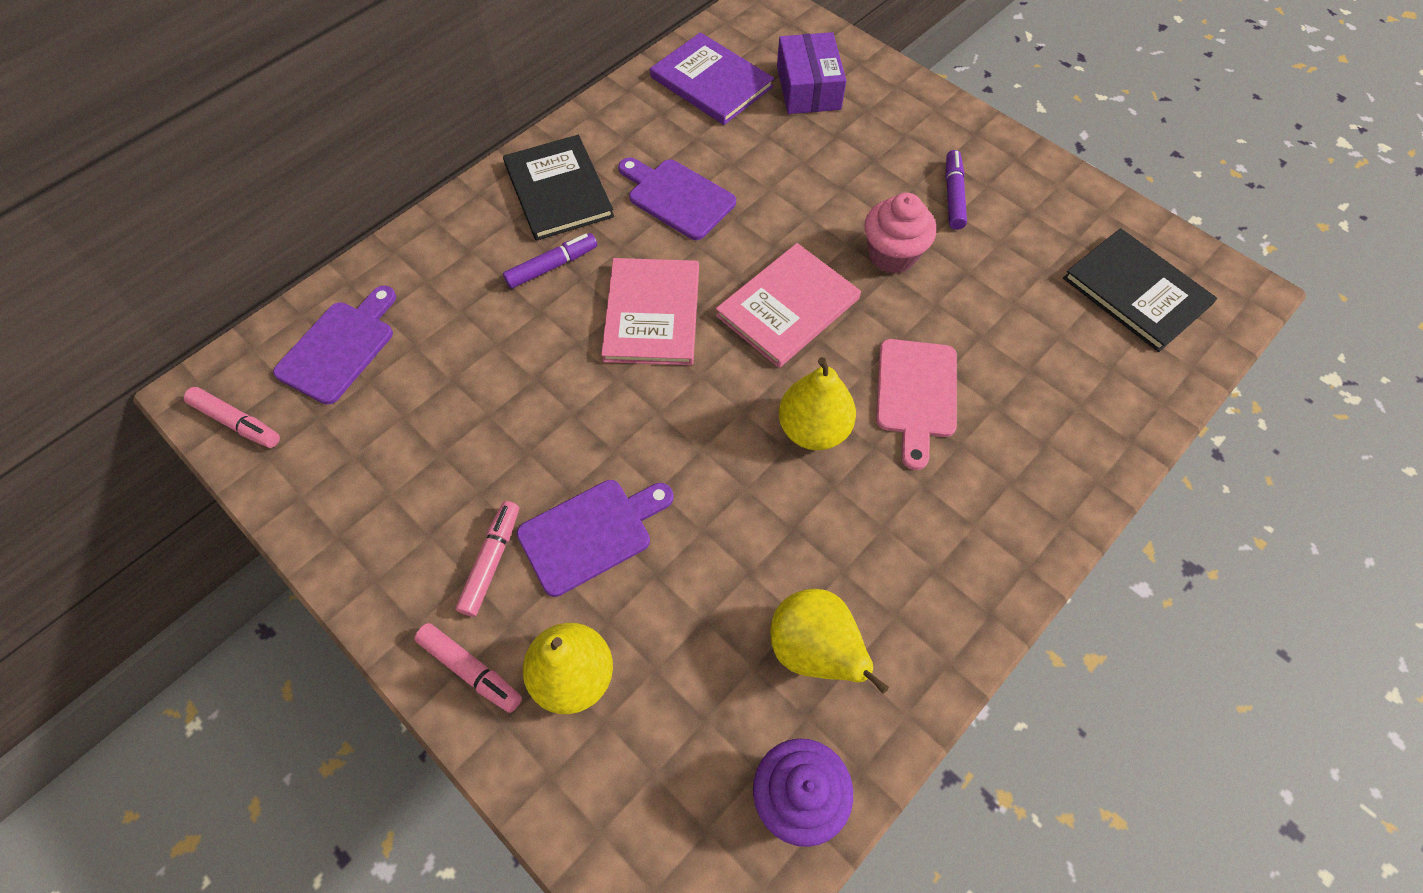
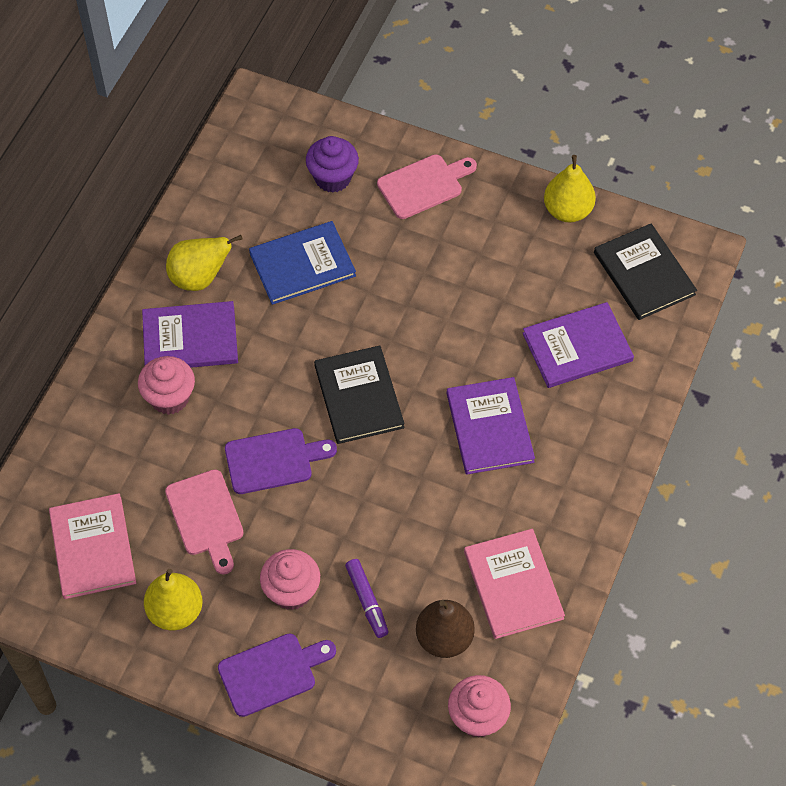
blue book: 0 -> 1
brown pear: 0 -> 1
pink cupcake: 1 -> 3
pink cutting board: 1 -> 2
pink marker: 3 -> 0
purple book: 1 -> 3
purple box: 1 -> 0
purple cutting board: 3 -> 2
purple marker: 2 -> 1

